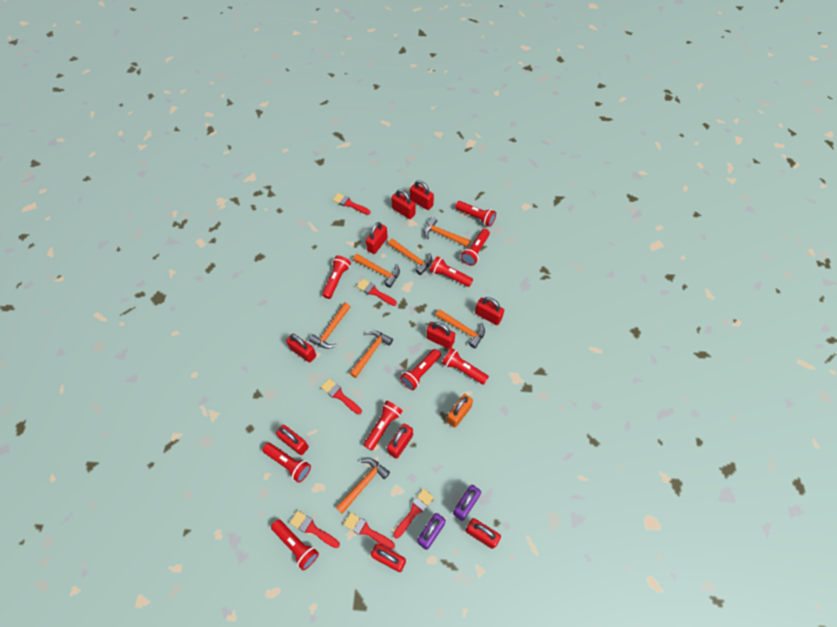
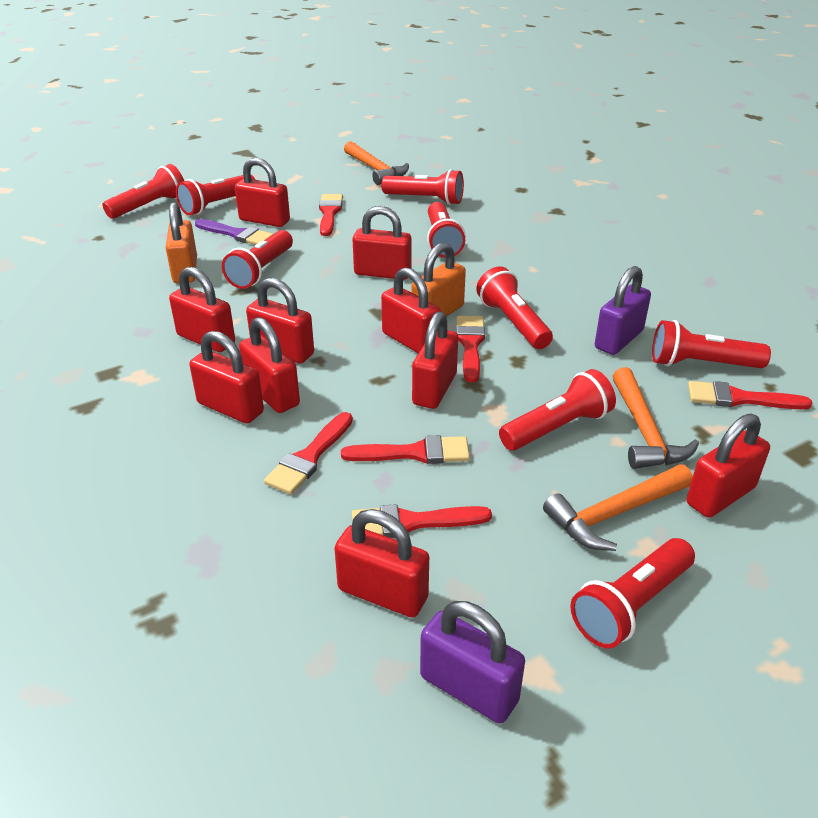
orange hammer: 7 -> 3
orange padlock: 1 -> 2
purple brush: 0 -> 1

